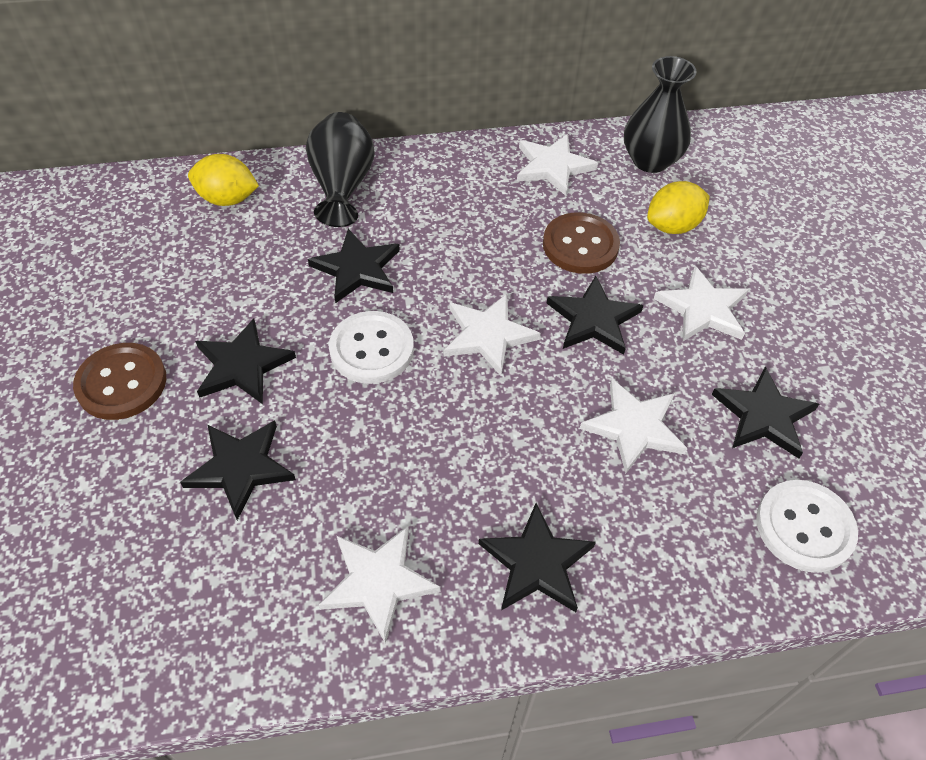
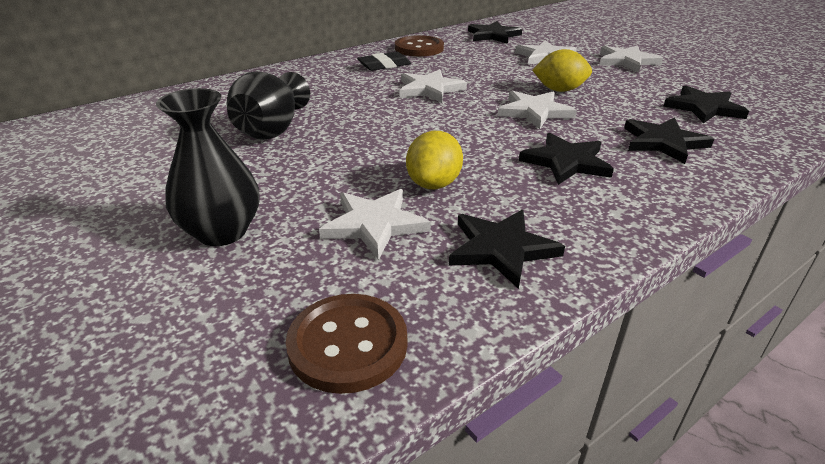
black eraser: 0 -> 1
black star: 6 -> 5
white button: 2 -> 0

